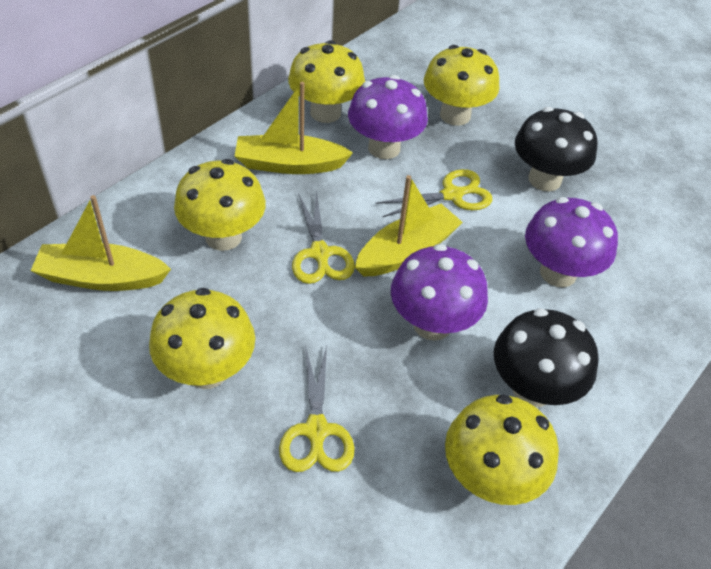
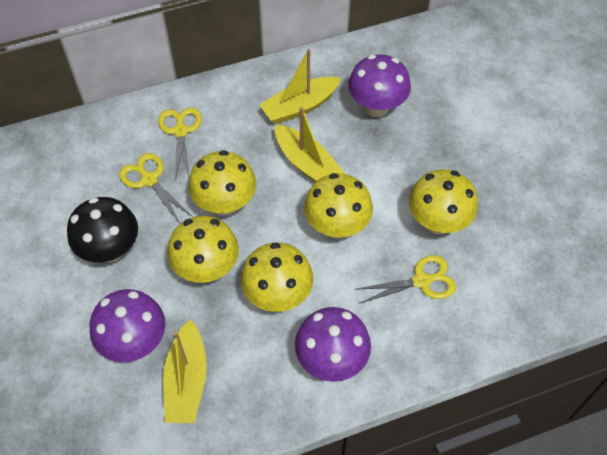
black mushroom: 2 -> 1

